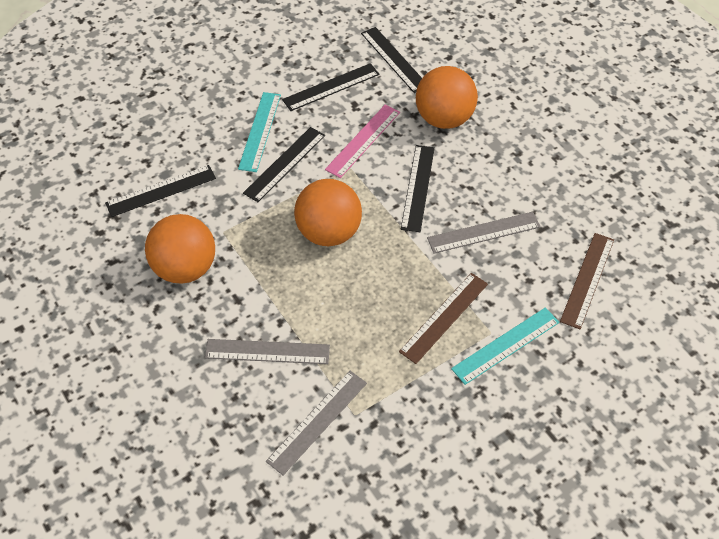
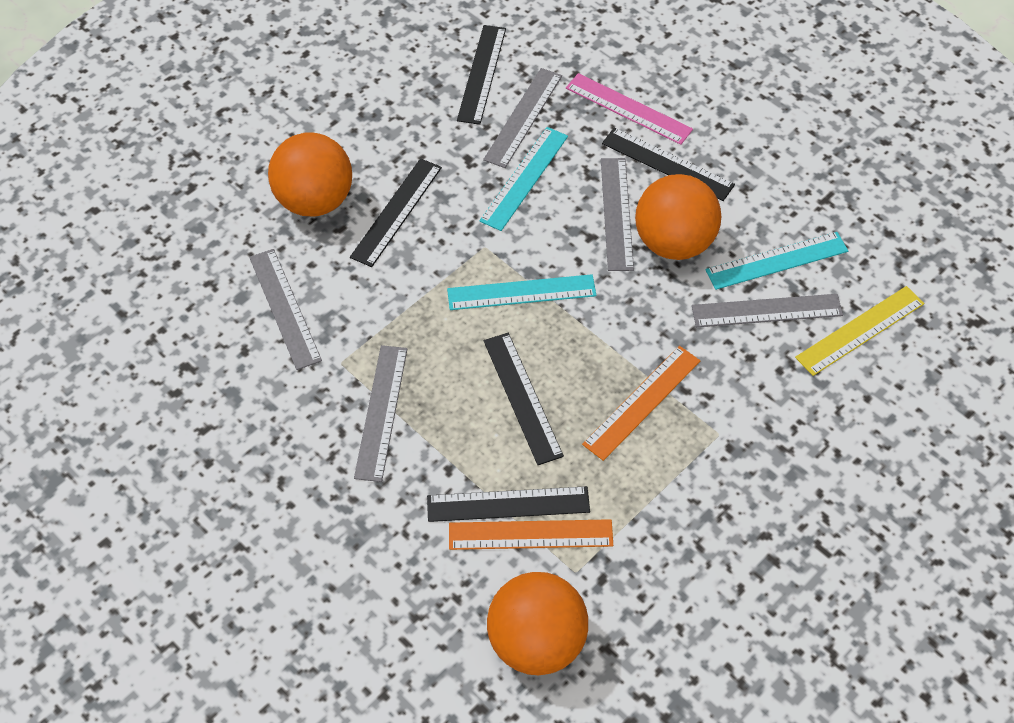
brown ruler: 2 -> 0
grey ruler: 3 -> 5
orange ruler: 0 -> 2
turquoise ruler: 2 -> 3
yellow ruler: 0 -> 1

